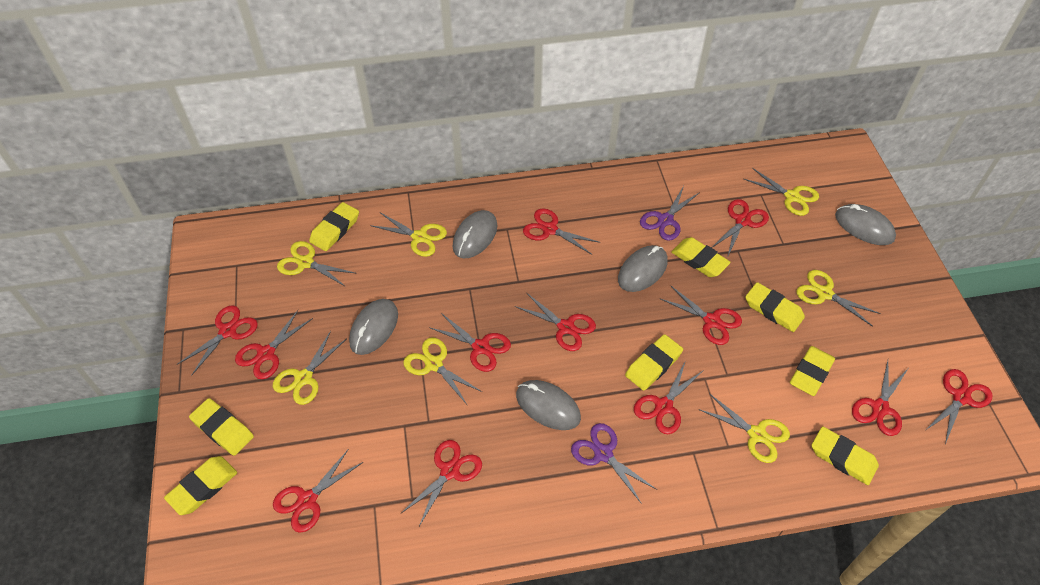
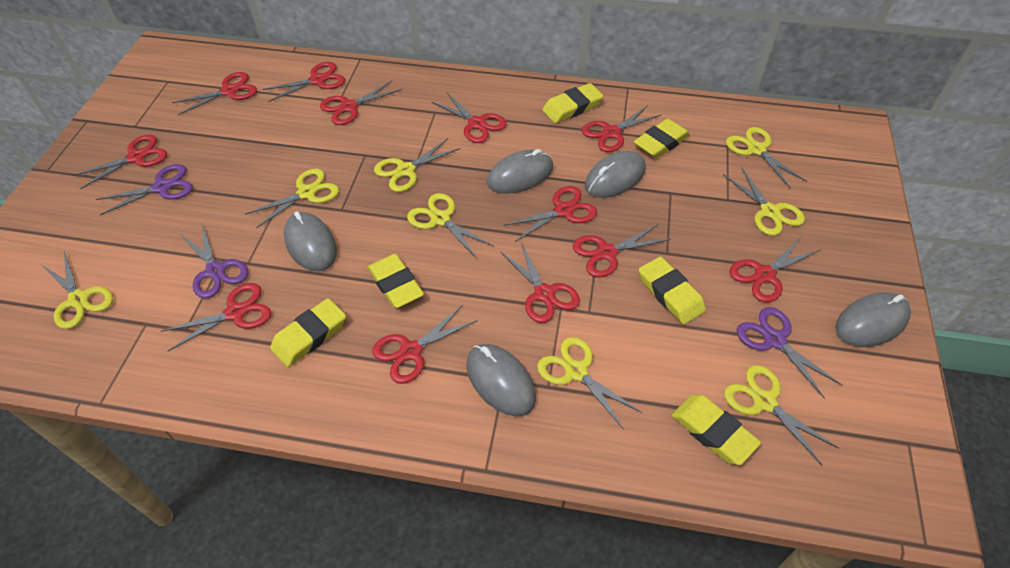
purple scissors: 2 -> 3
yellow eraser: 8 -> 6
yellow scissors: 7 -> 8

